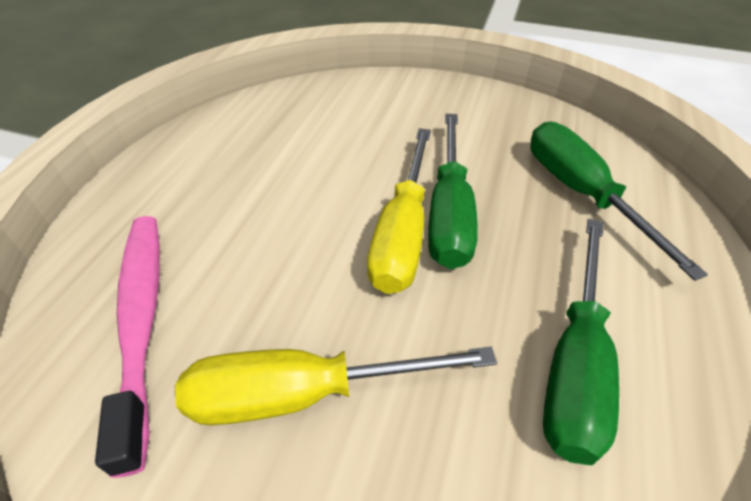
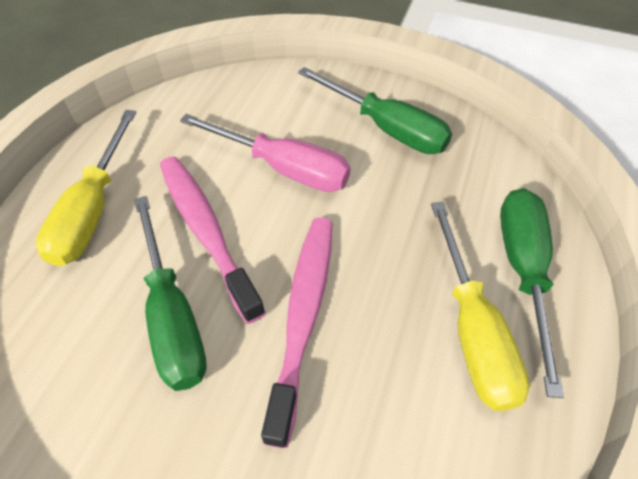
pink screwdriver: 0 -> 1
pink toothbrush: 1 -> 2

